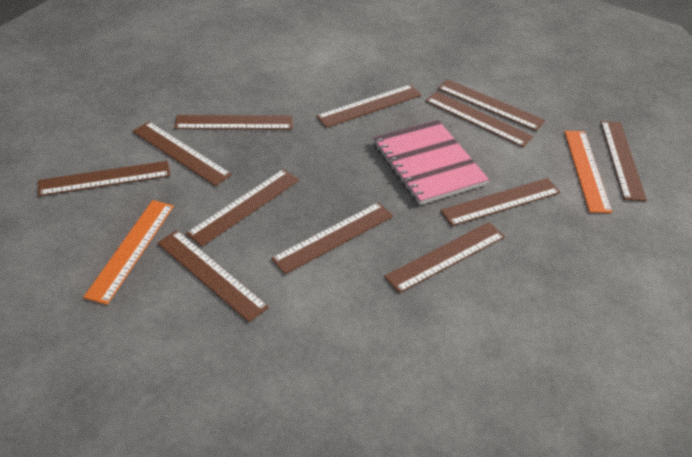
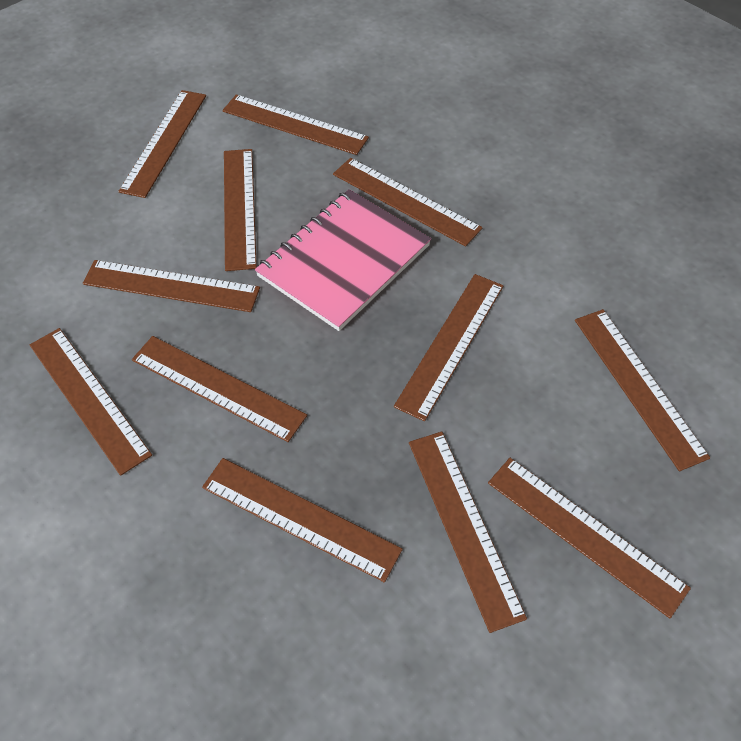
orange ruler: 2 -> 0

